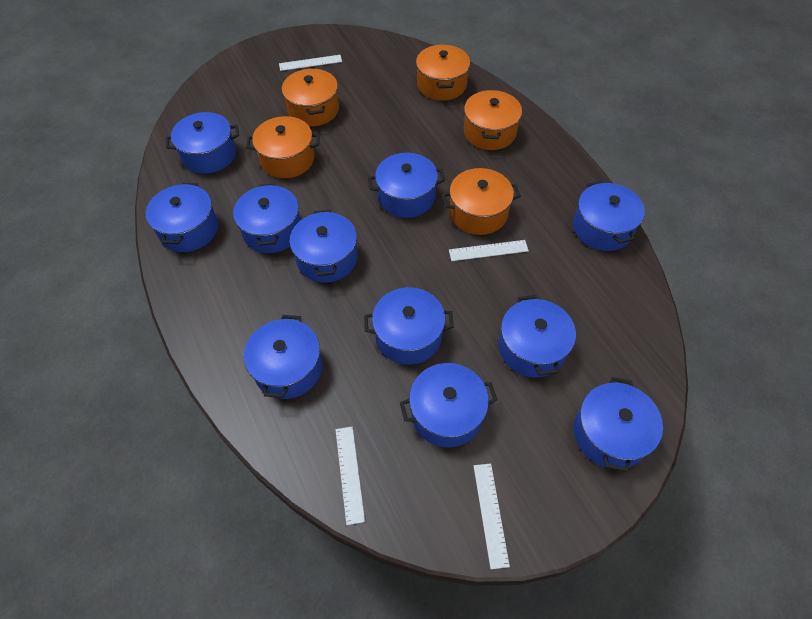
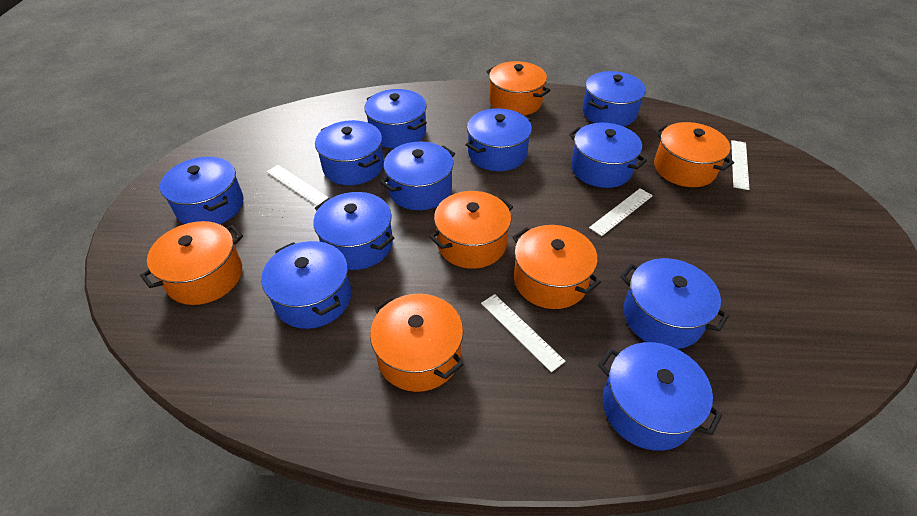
orange pot: 5 -> 6

